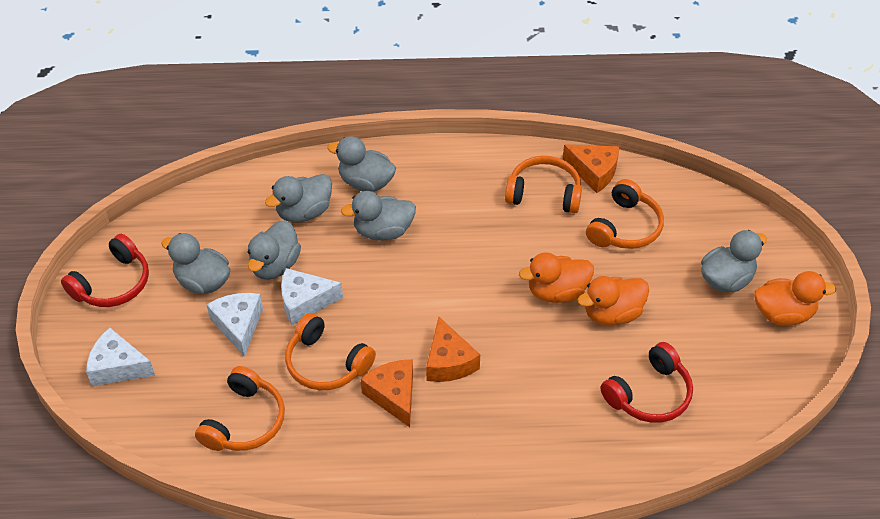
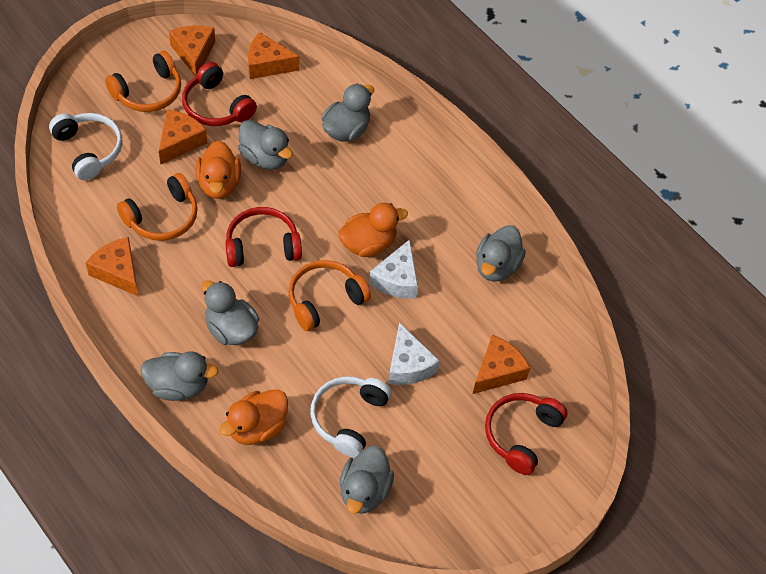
orange cheese: 3 -> 5
orange headphones: 4 -> 3
red headphones: 2 -> 3
white cheese: 3 -> 2
white headphones: 0 -> 2

